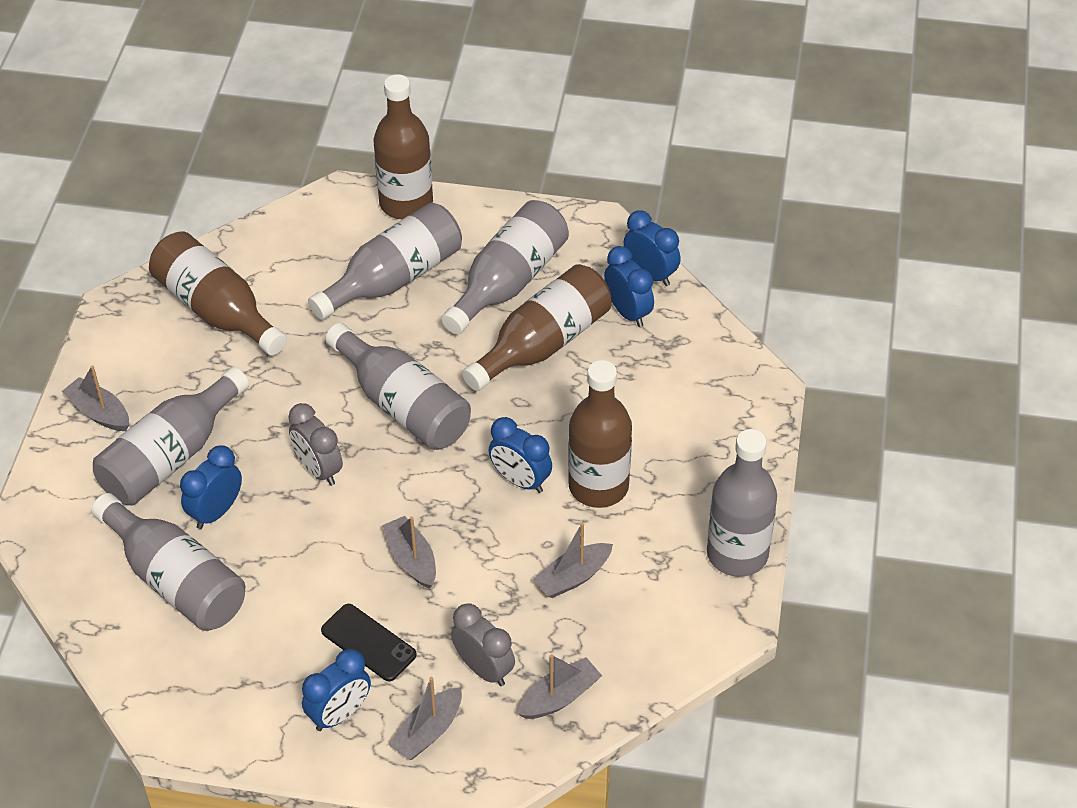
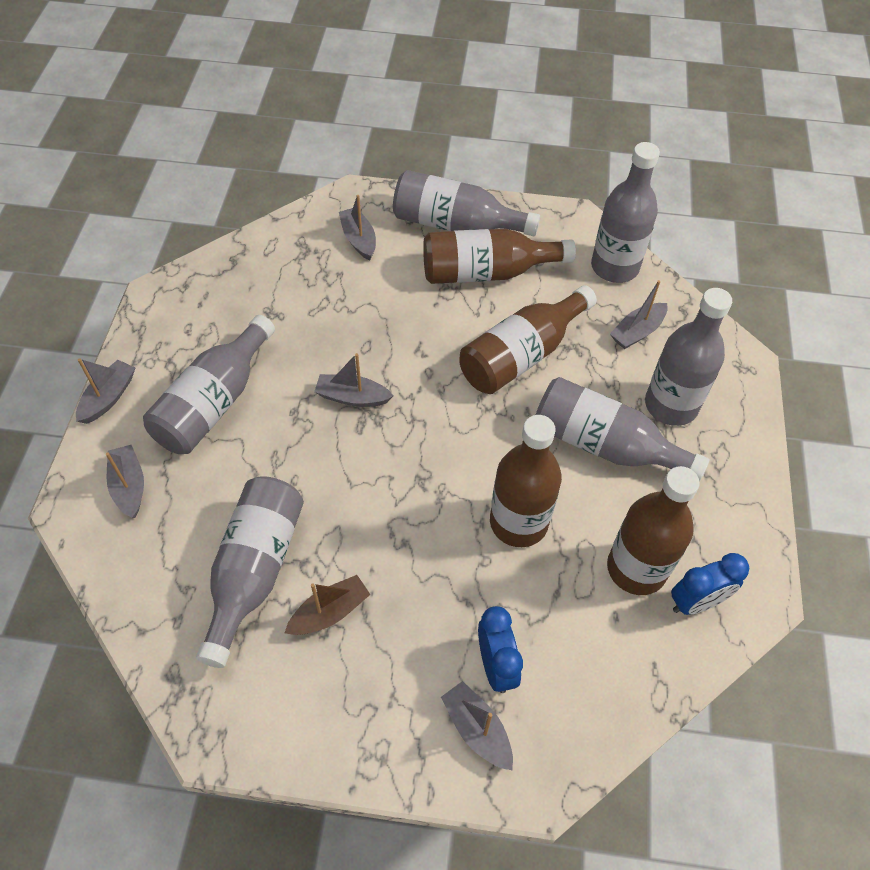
black phone: 1 -> 0
blue clock: 5 -> 2
brown boat: 0 -> 1
grey boat: 5 -> 6
grey clock: 2 -> 0

